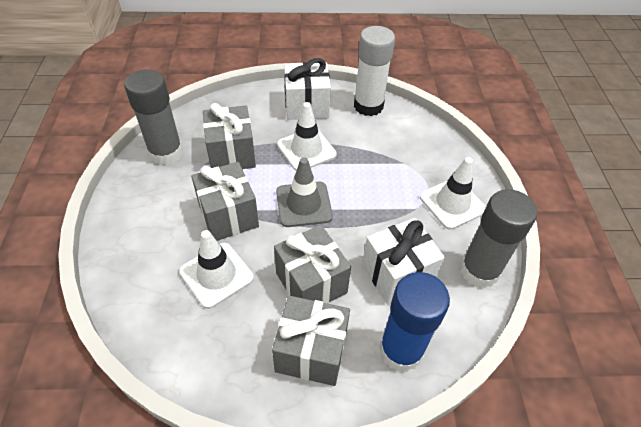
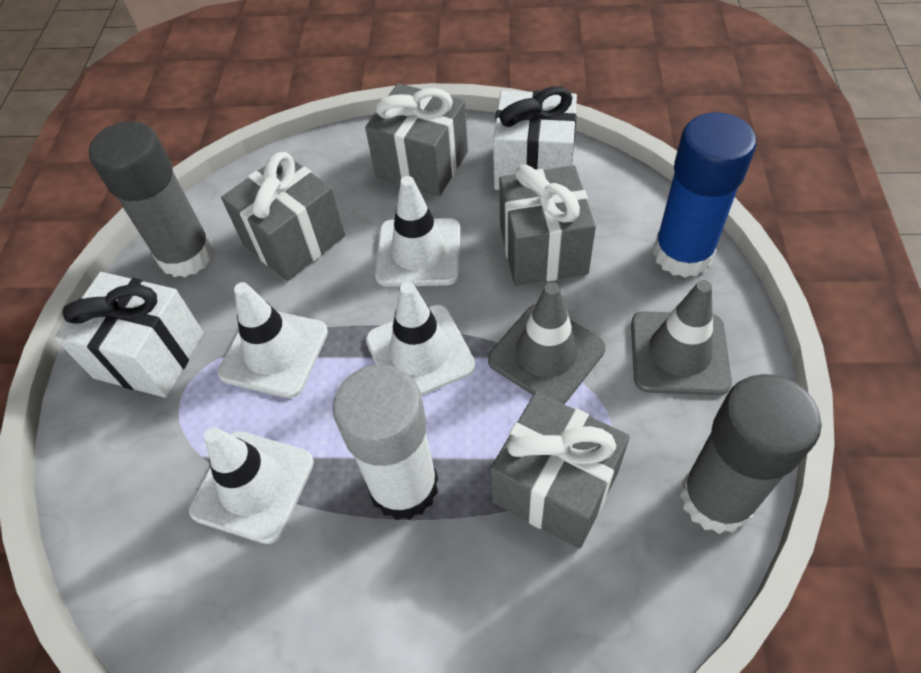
grey traffic cone: 1 -> 2
white traffic cone: 3 -> 4

